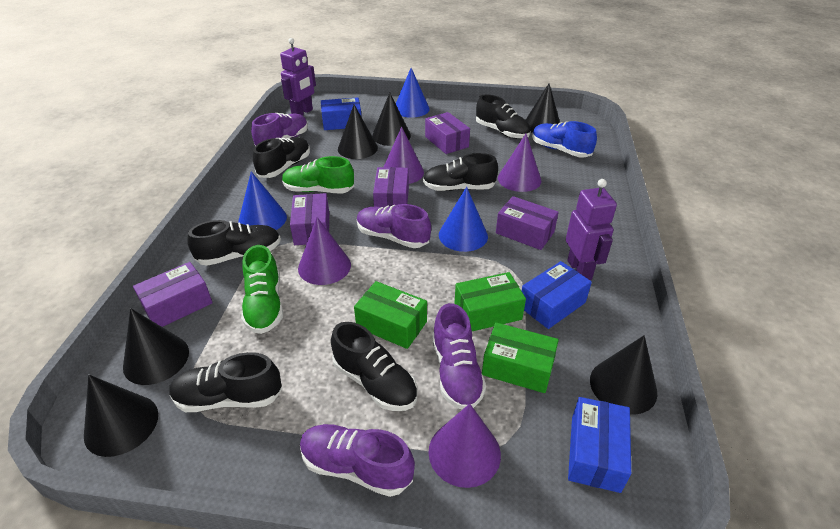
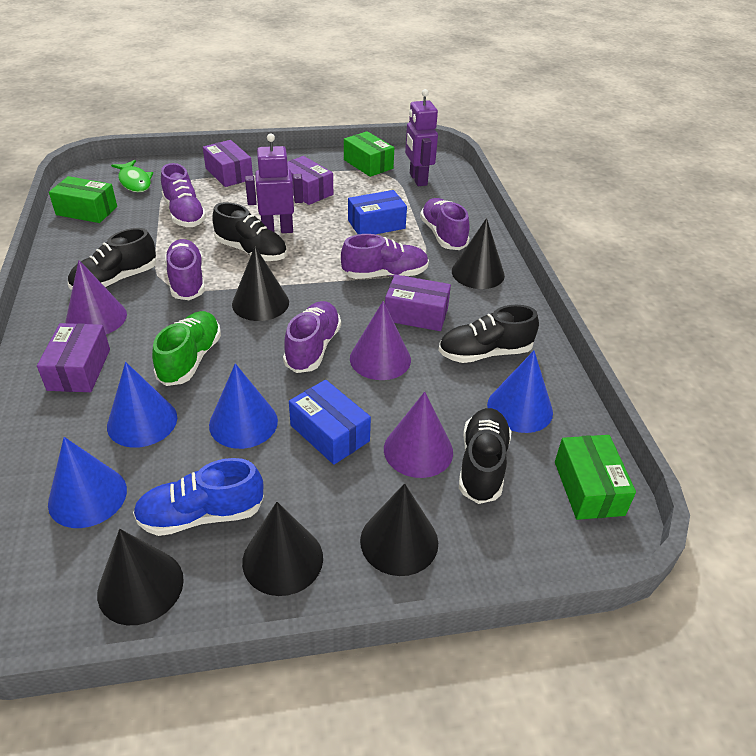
black cone: 6 -> 5
black shoe: 6 -> 4
blue box: 3 -> 2
blue cone: 3 -> 4
green fish: 0 -> 1
green shoe: 2 -> 1
purple box: 5 -> 4
purple cone: 4 -> 3
purple shoe: 4 -> 5

